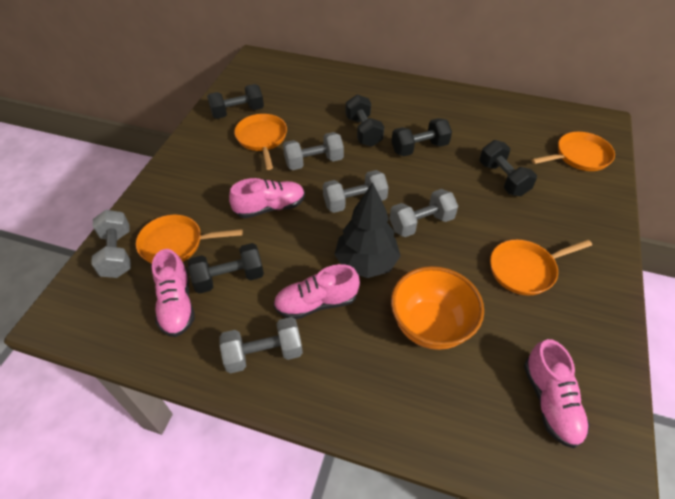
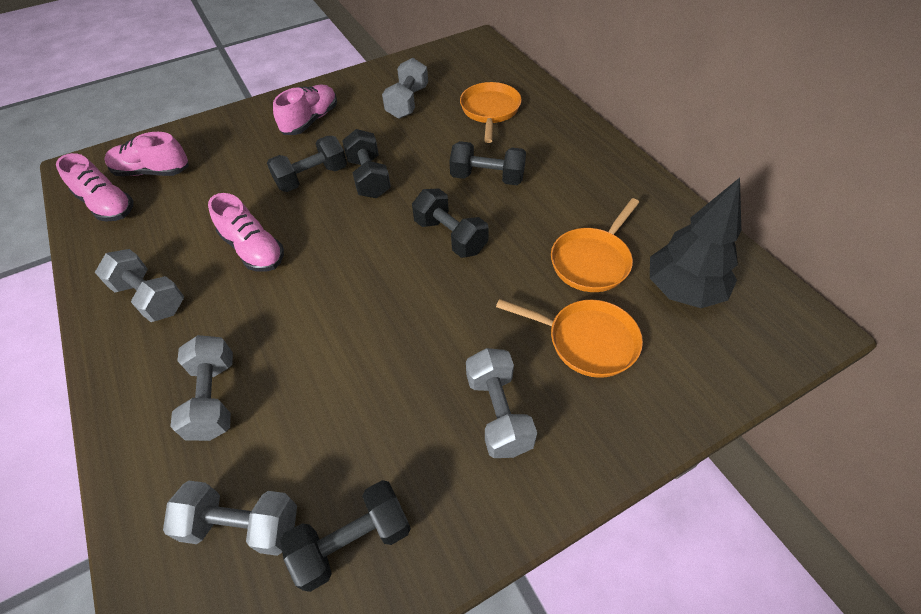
orange bowl: 1 -> 0
orange pan: 4 -> 3

